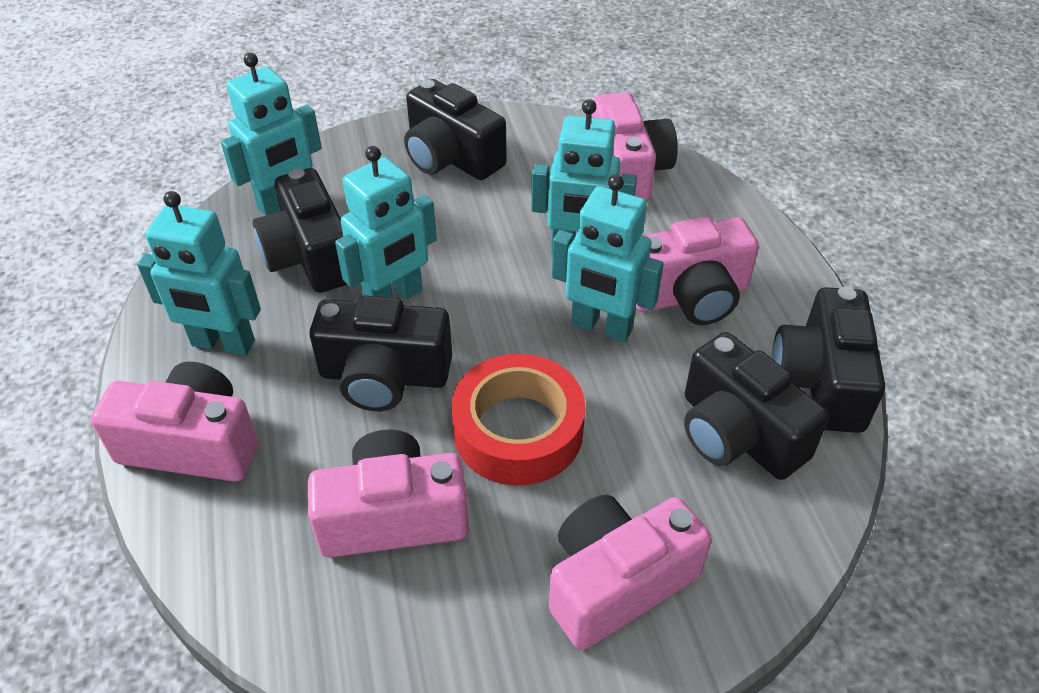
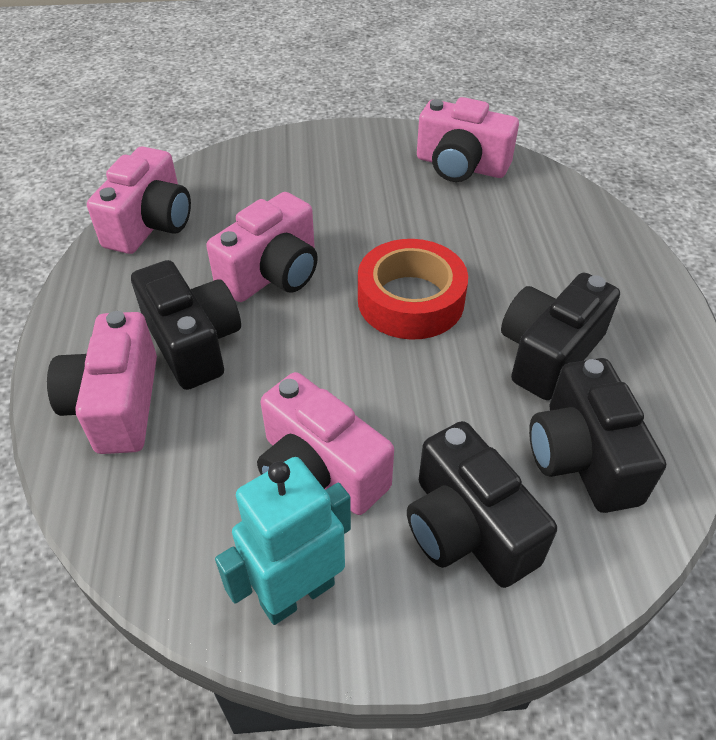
black camera: 5 -> 4
turquoise robot: 5 -> 1

